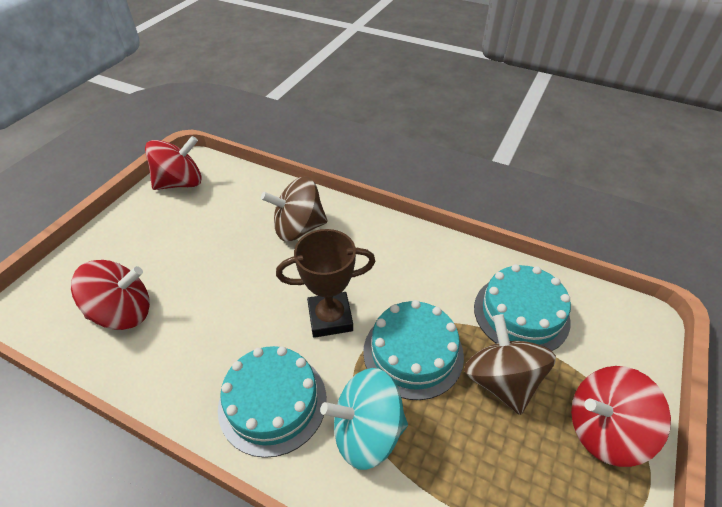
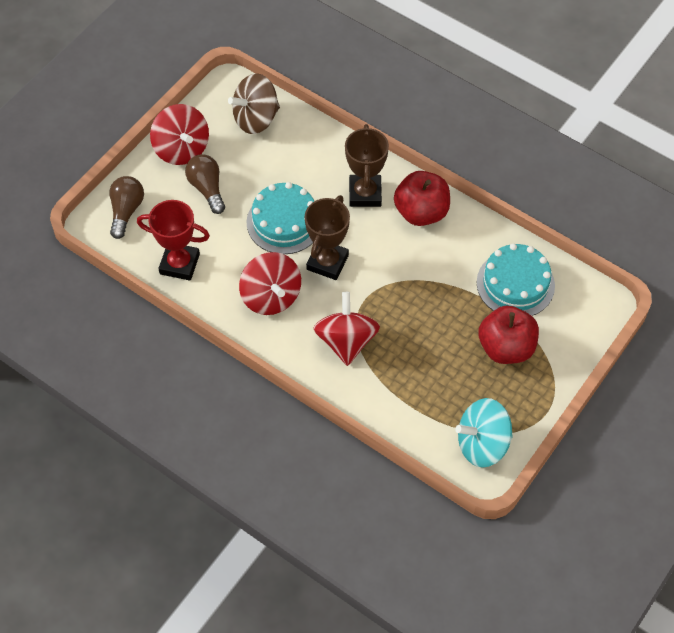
brown light bulb: 0 -> 2
brown spinning top: 2 -> 1
brown trophy: 1 -> 2
red apple: 0 -> 2
red trophy: 0 -> 1
turquoise cake: 3 -> 2

